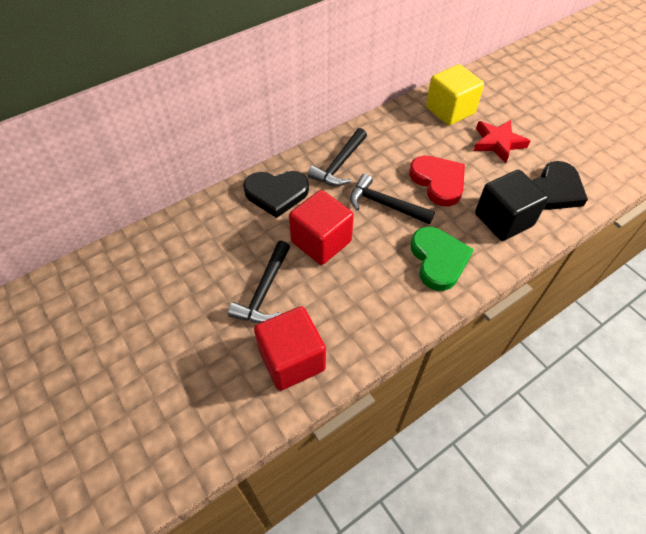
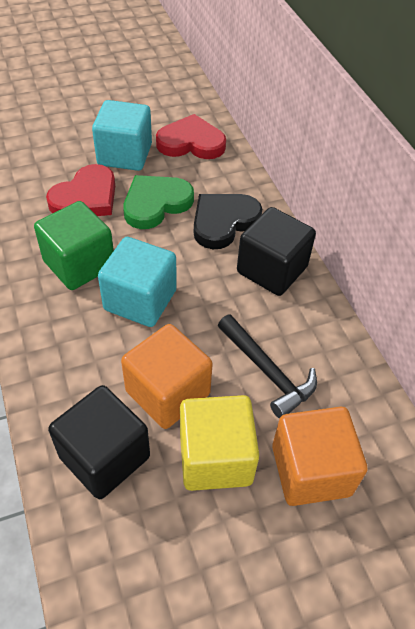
black cube: 1 -> 2
black hammer: 3 -> 1
black heart: 2 -> 1
green cube: 0 -> 1
orange cube: 0 -> 2
red cube: 2 -> 0
red heart: 1 -> 2
red star: 1 -> 0
turquoise cube: 0 -> 2

